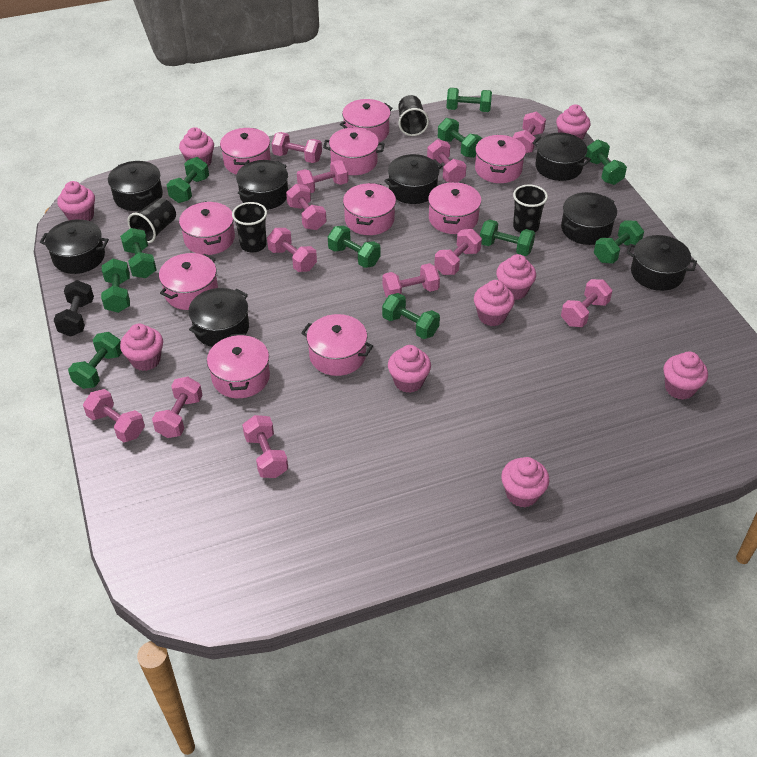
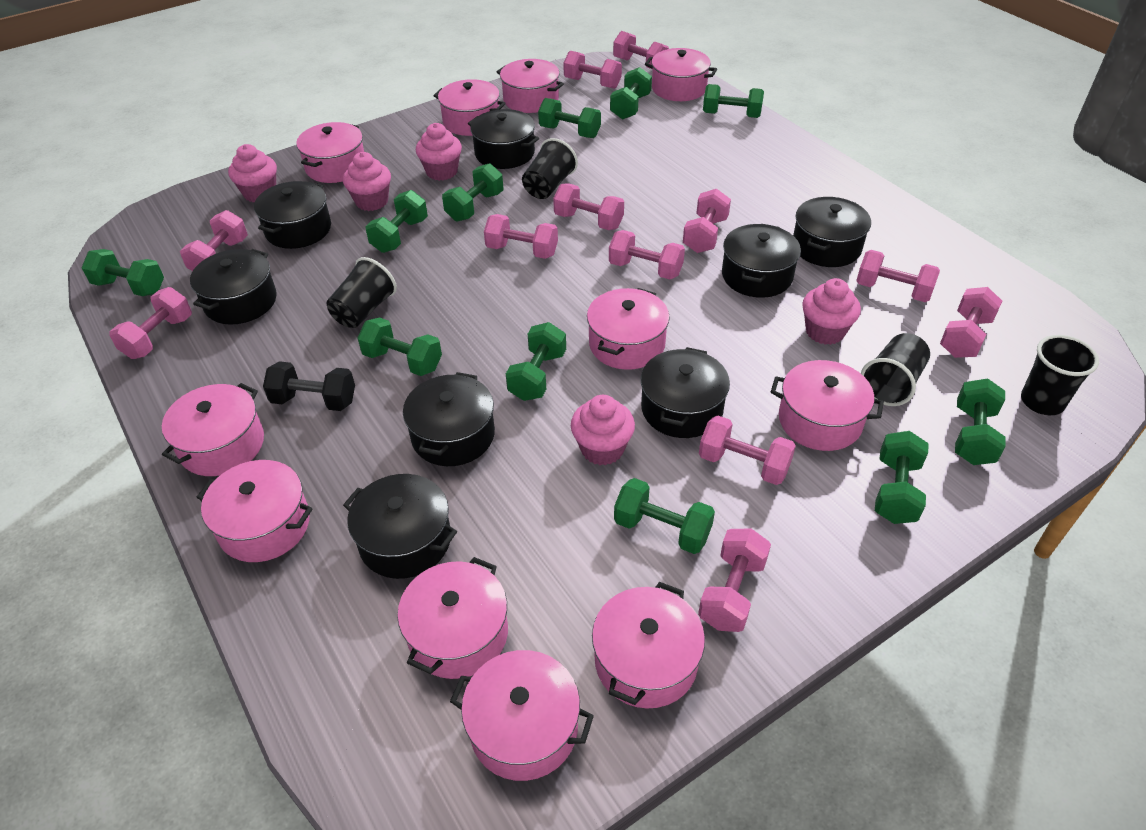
pink cupcake: 9 -> 5
pink pot: 10 -> 11

